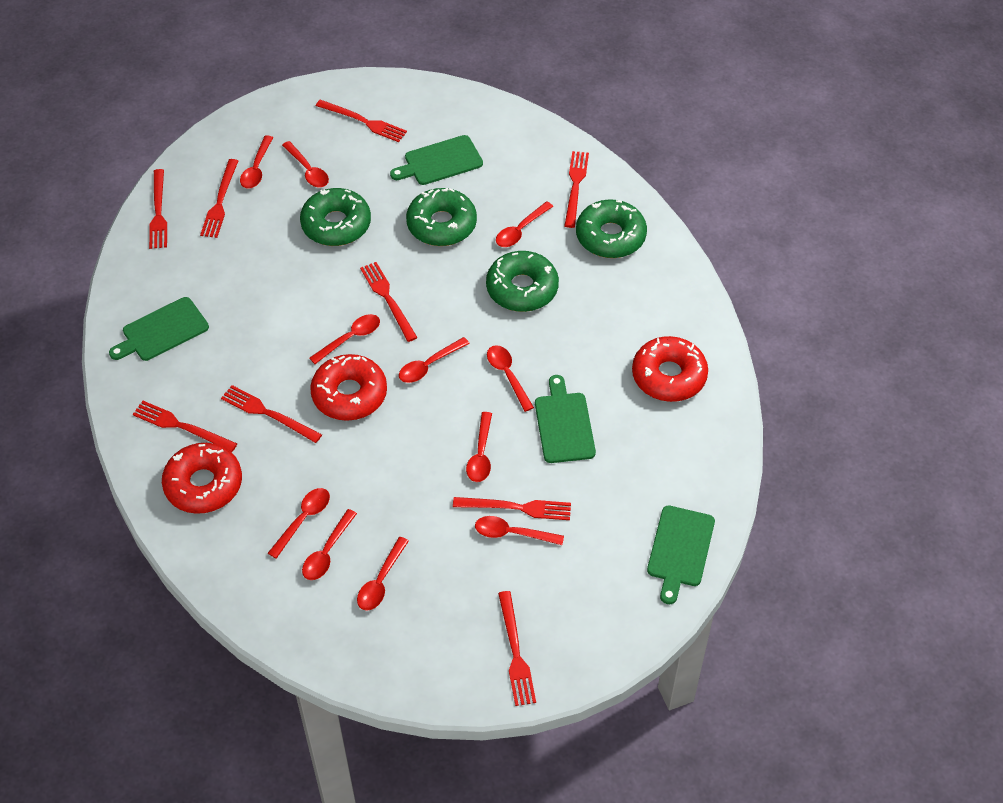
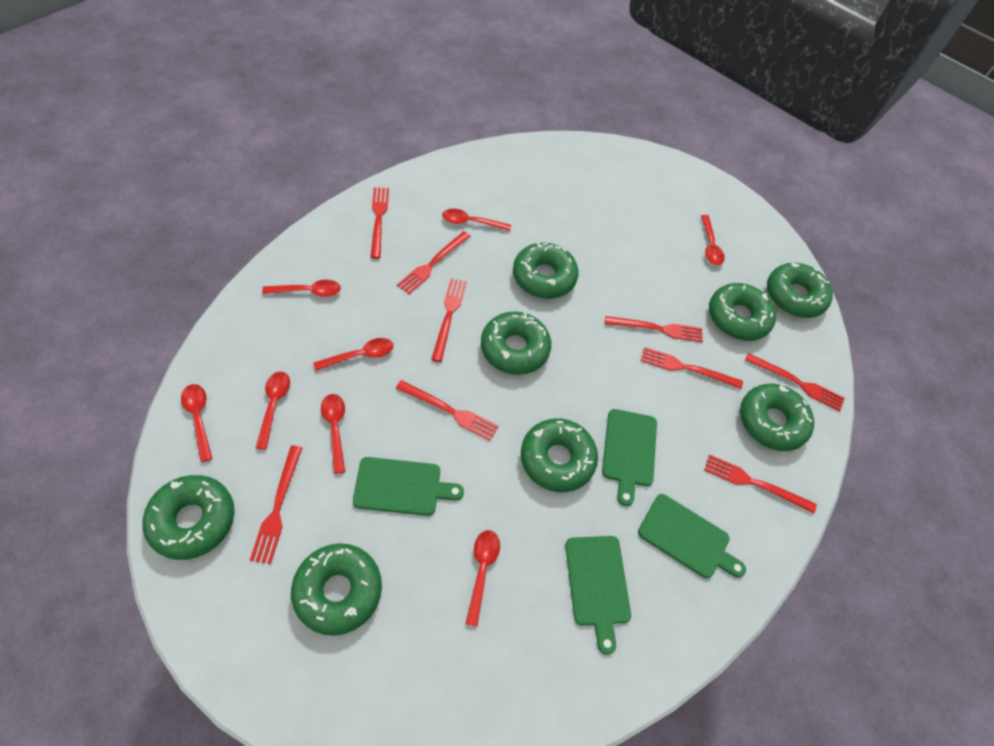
green donut: 4 -> 8
red donut: 3 -> 0
red spoon: 11 -> 8

